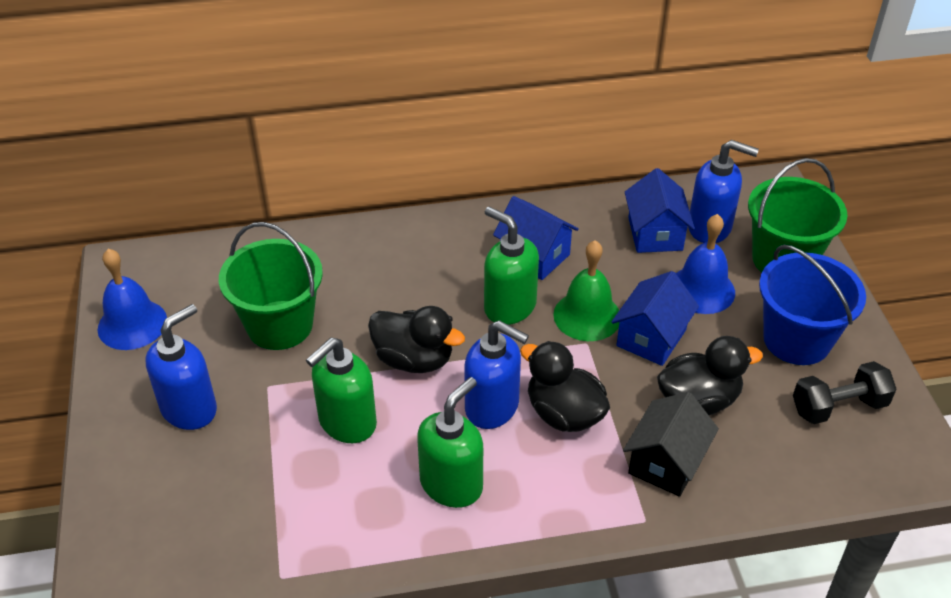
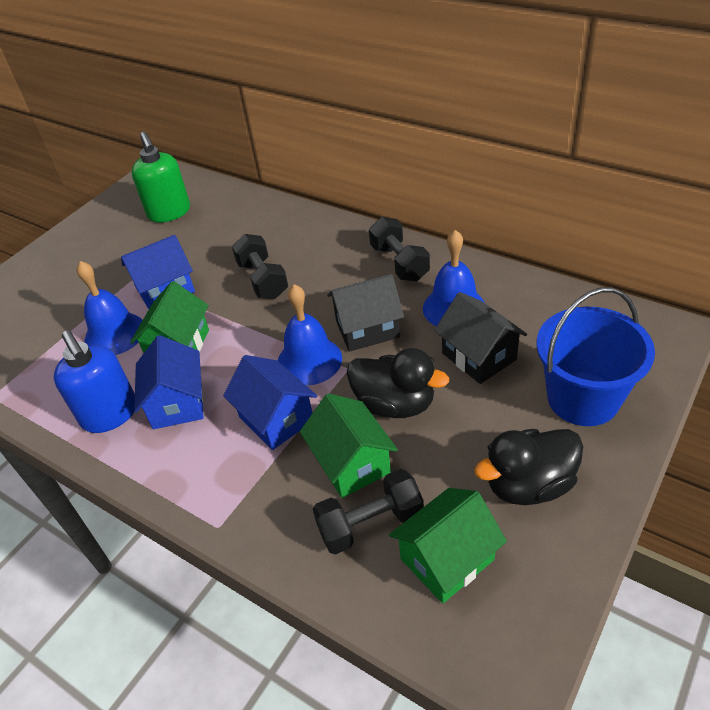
black duck: 3 -> 2
black dumbbell: 1 -> 3
black house: 1 -> 2
blue bell: 2 -> 3
blue soap dispenser: 3 -> 1
green bell: 1 -> 0
green bucket: 2 -> 0
green house: 0 -> 3
green soap dispenser: 3 -> 1

